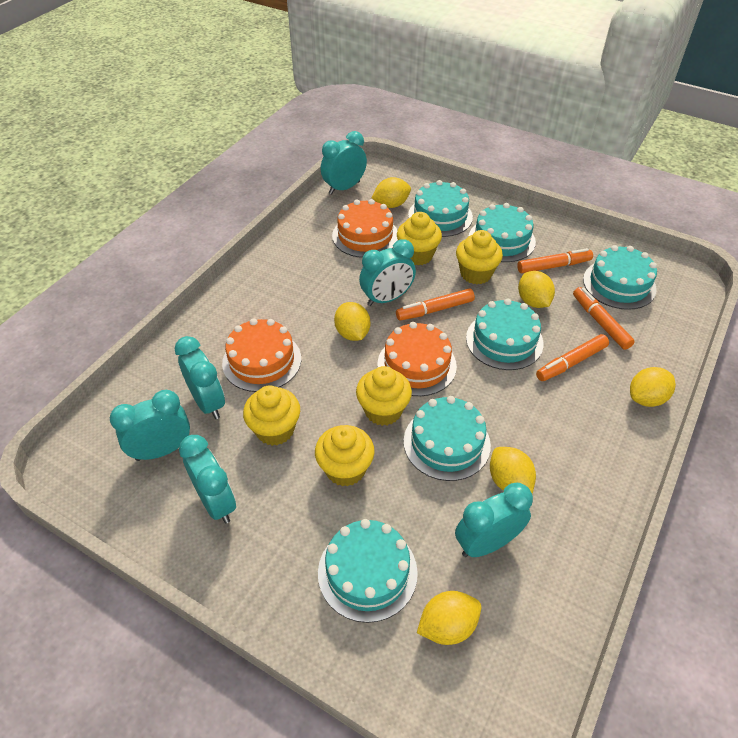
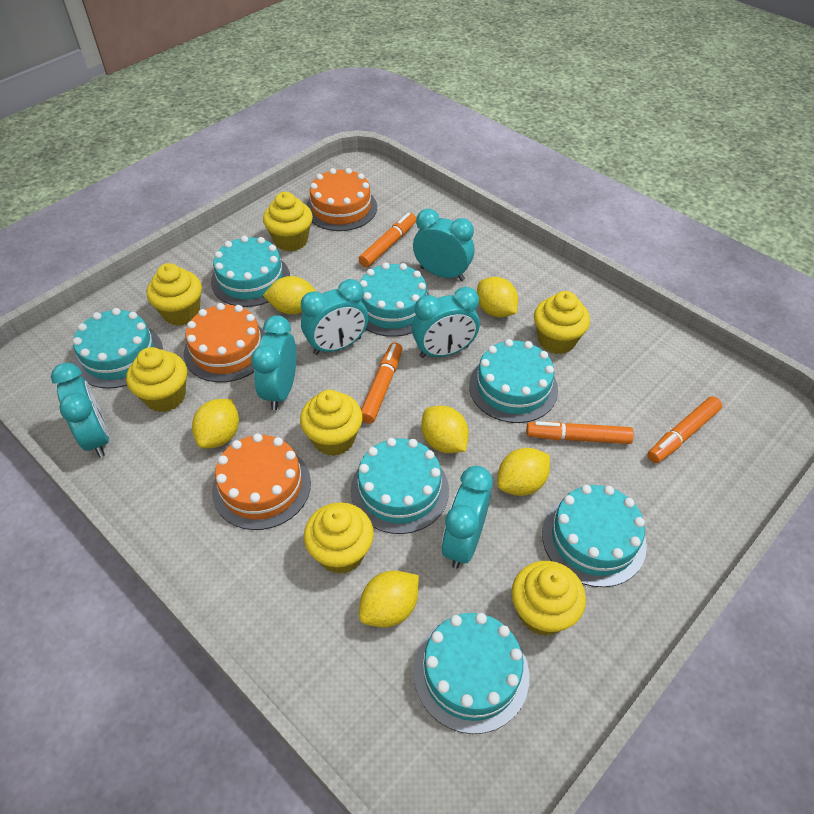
turquoise cake: 6 -> 7
yellow cupcake: 5 -> 7

